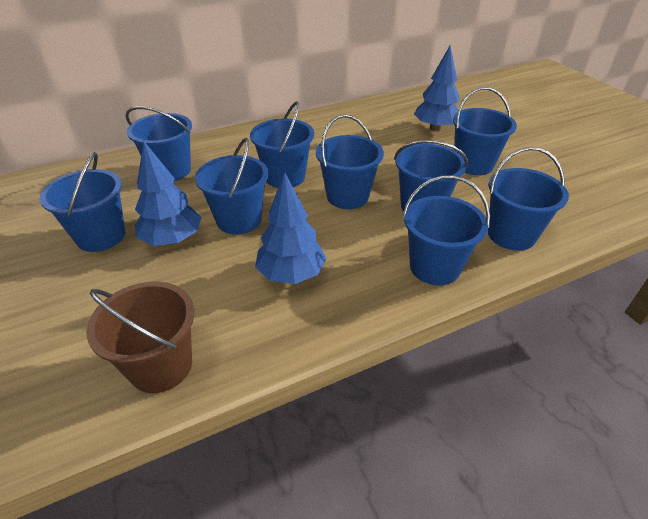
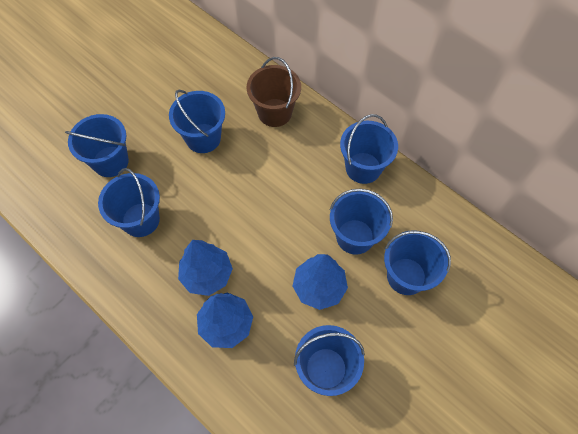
blue bucket: 9 -> 7

